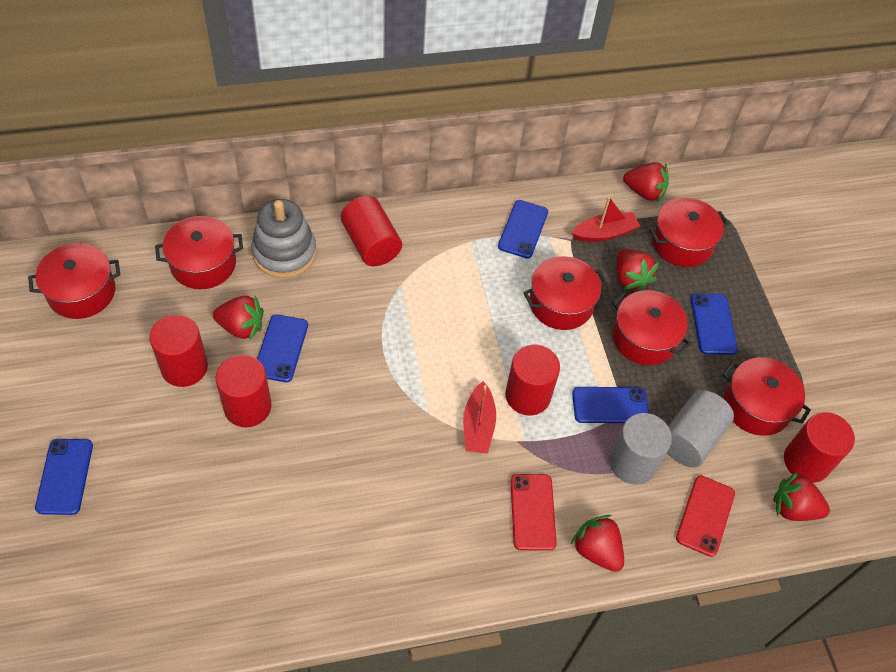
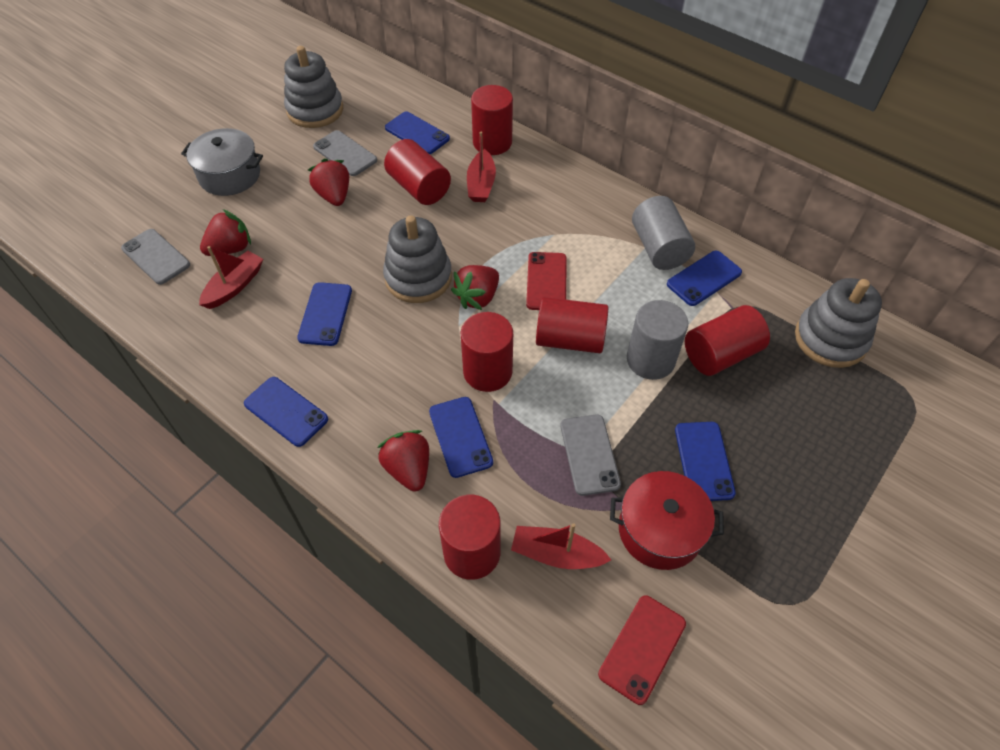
blue phone: 5 -> 6
grey phone: 0 -> 3
grey pot: 0 -> 1
grey stacking toy: 1 -> 3
red boat: 2 -> 3
red cylinder: 5 -> 6
red pot: 6 -> 1
red strawberry: 5 -> 4

